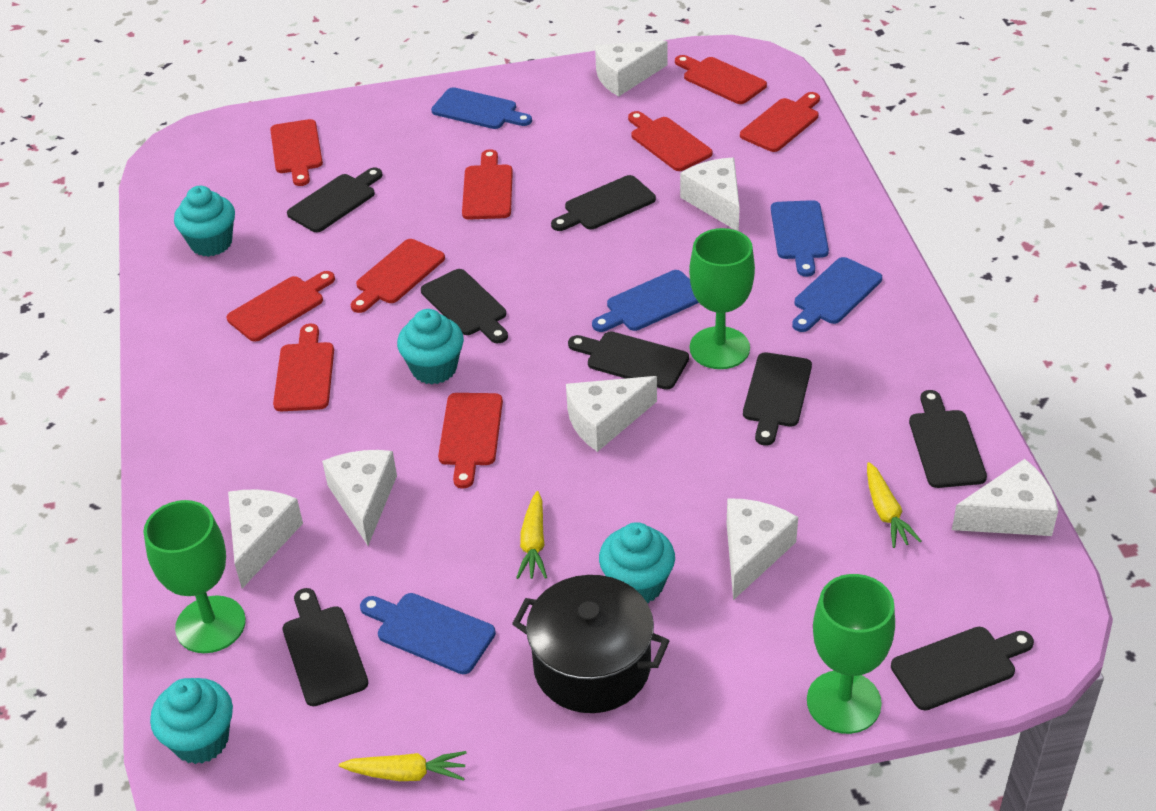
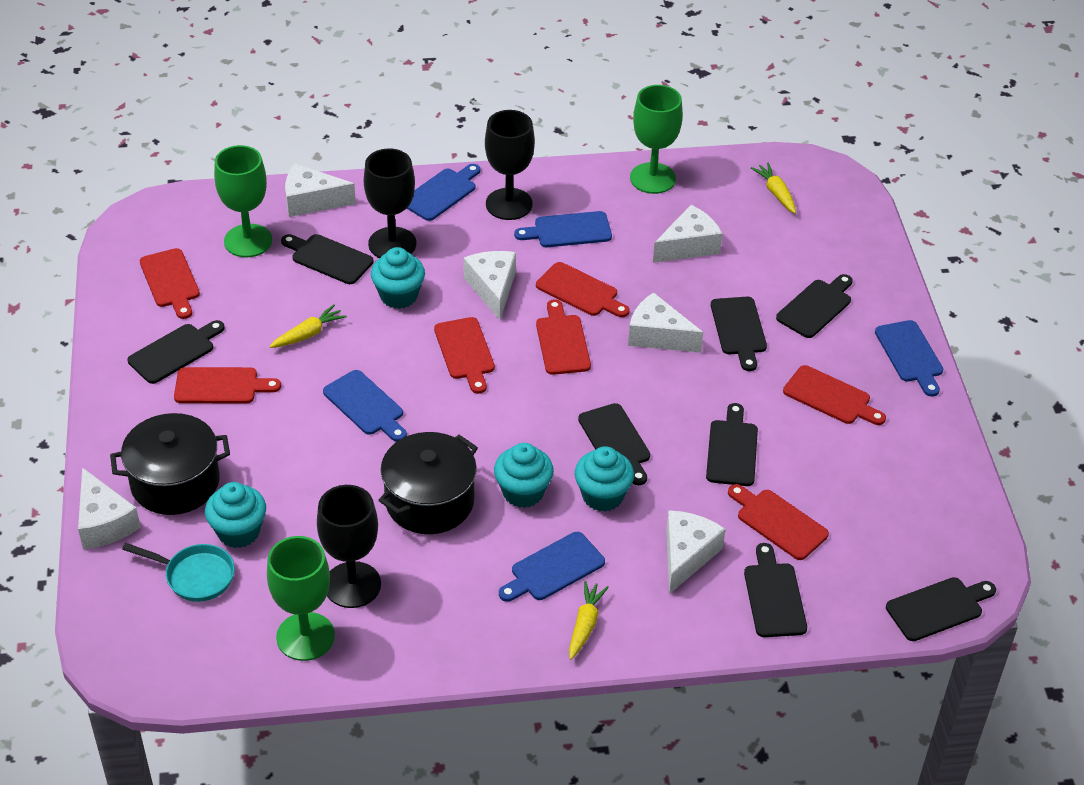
black goblet: 0 -> 3
black pot: 1 -> 2
red cutting board: 9 -> 7
turquoise pan: 0 -> 1
white cheese: 7 -> 6

